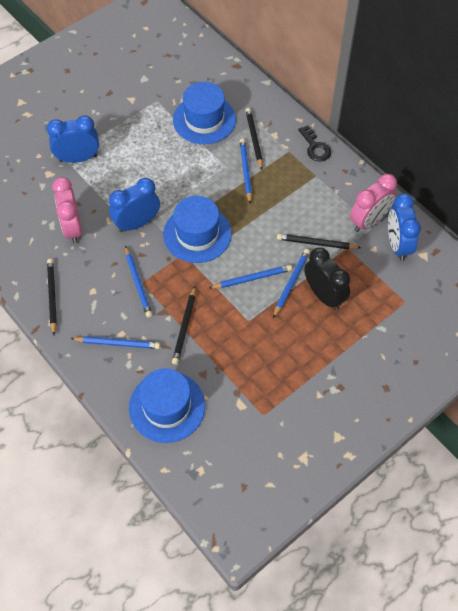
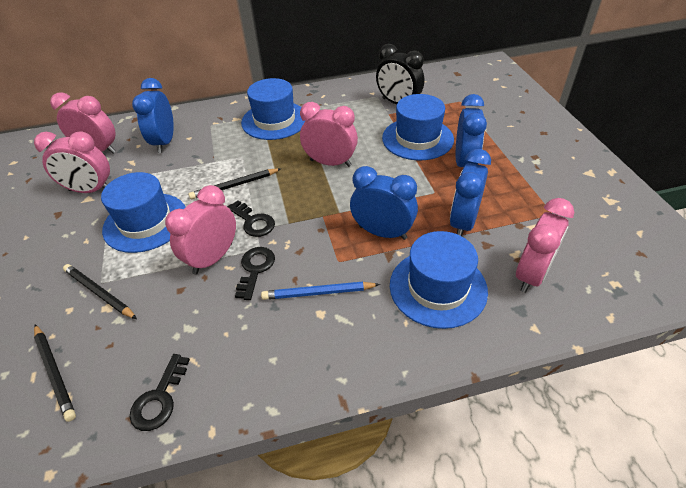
black key: 1 -> 3
black pencil: 4 -> 3
blue clock: 3 -> 4
blue hat: 3 -> 4
blue pencil: 5 -> 1
pink clock: 2 -> 5

